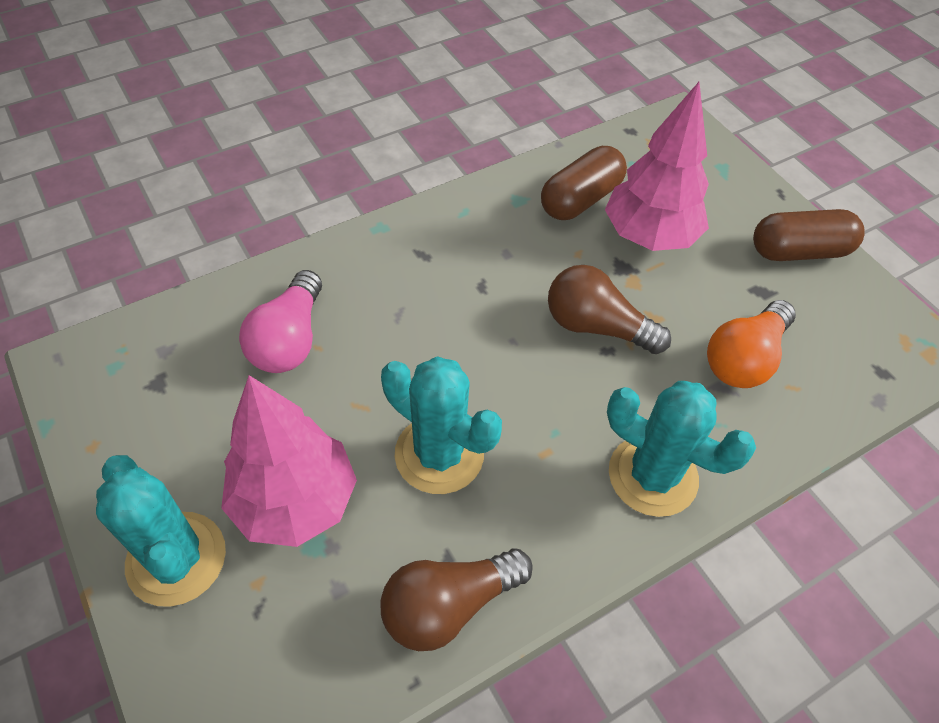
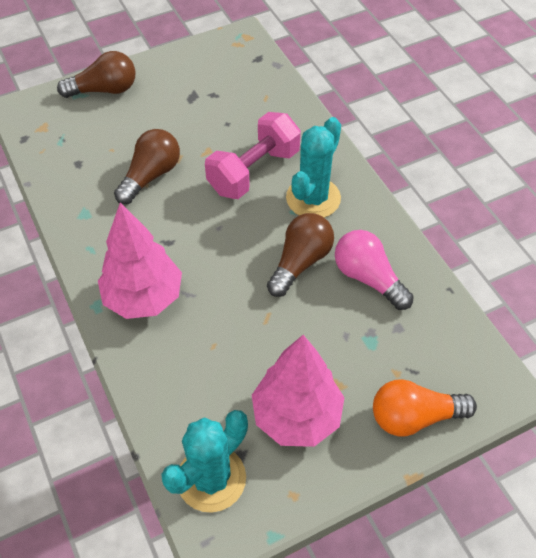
brown capsule: 2 -> 0
brown light bulb: 2 -> 3
pink dumbbell: 0 -> 1
turquoise cactus: 3 -> 2

